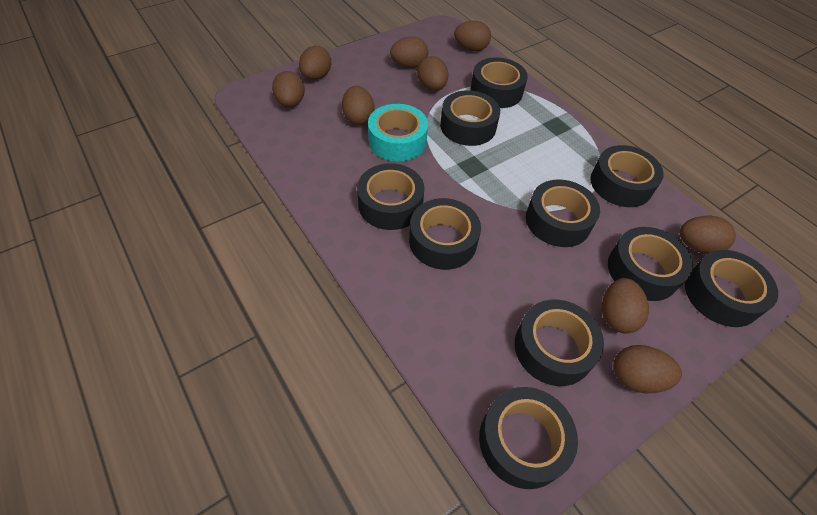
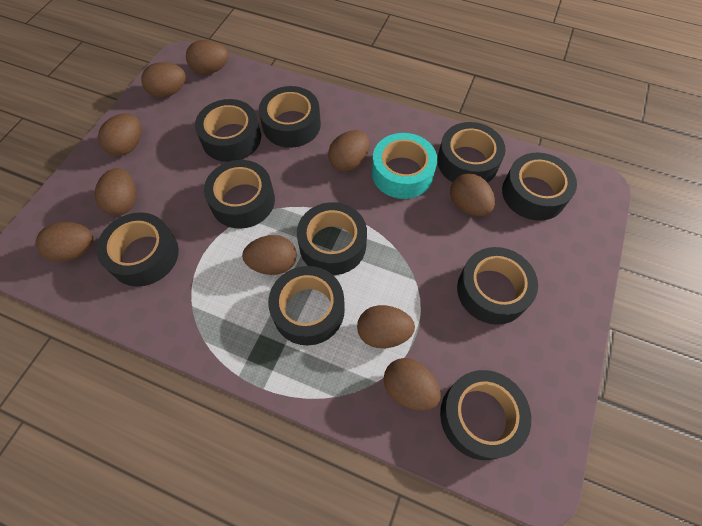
brown egg: 9 -> 10

